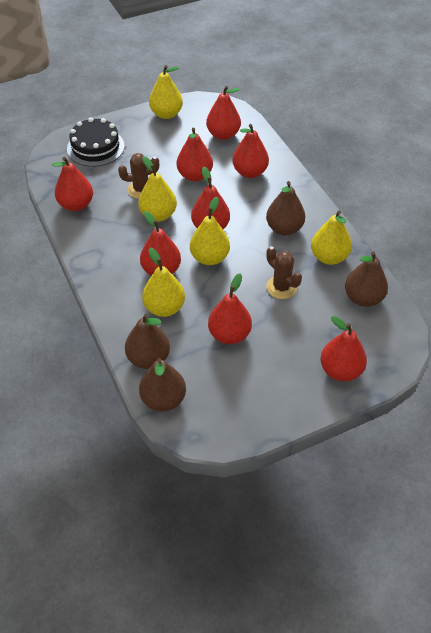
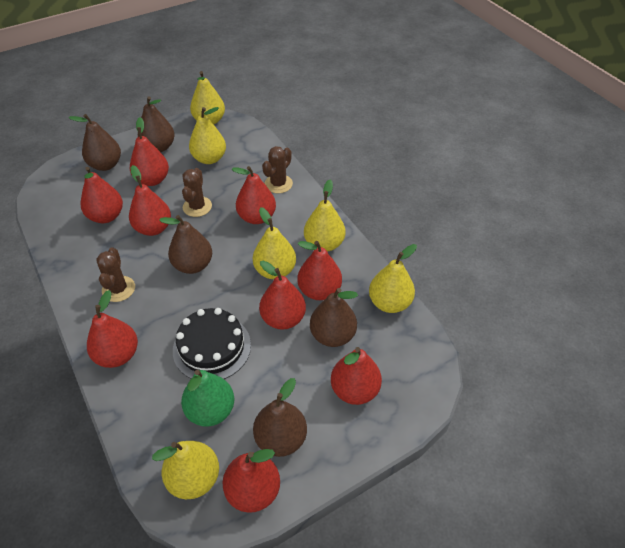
brown cactus: 2 -> 3
brown pear: 4 -> 5
green pear: 0 -> 1
red pear: 8 -> 9
yellow pear: 5 -> 6

